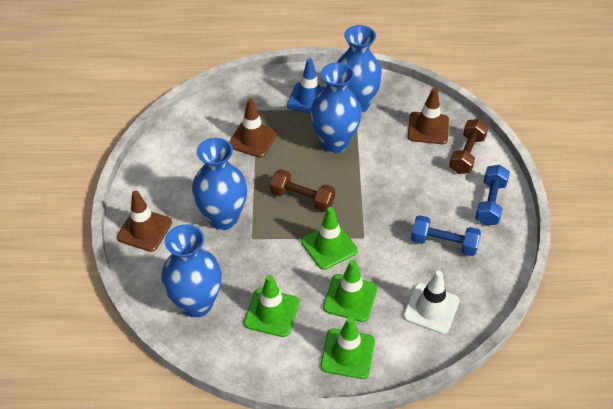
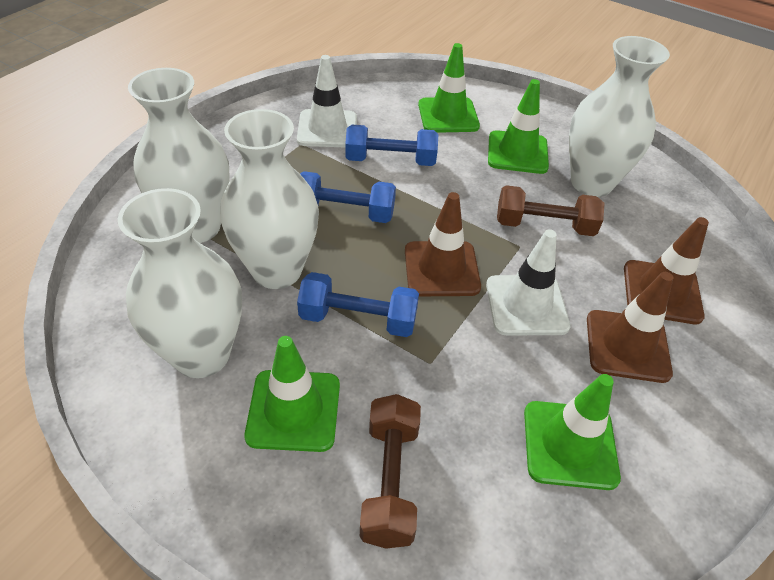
blue dumbbell: 2 -> 3
blue traffic cone: 1 -> 0
blue vase: 4 -> 0
white traffic cone: 1 -> 2
white vase: 0 -> 4

